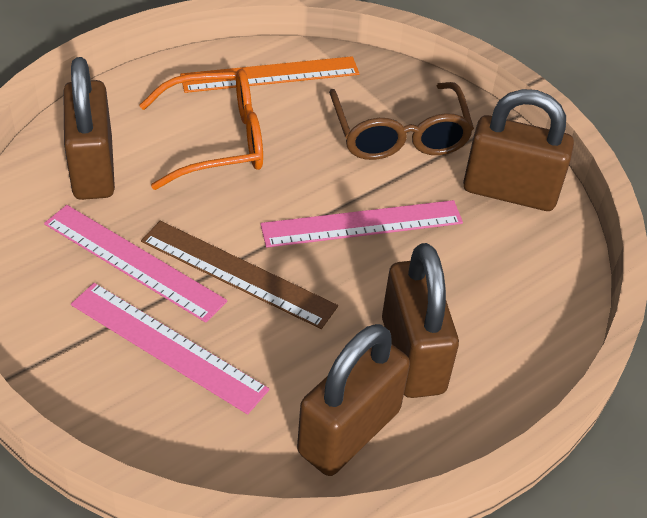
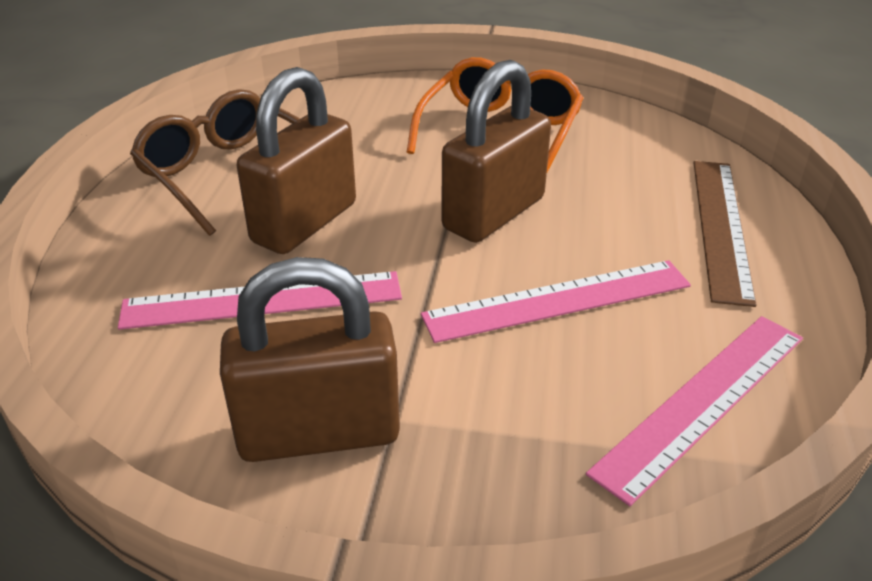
brown padlock: 4 -> 3
orange ruler: 1 -> 0

